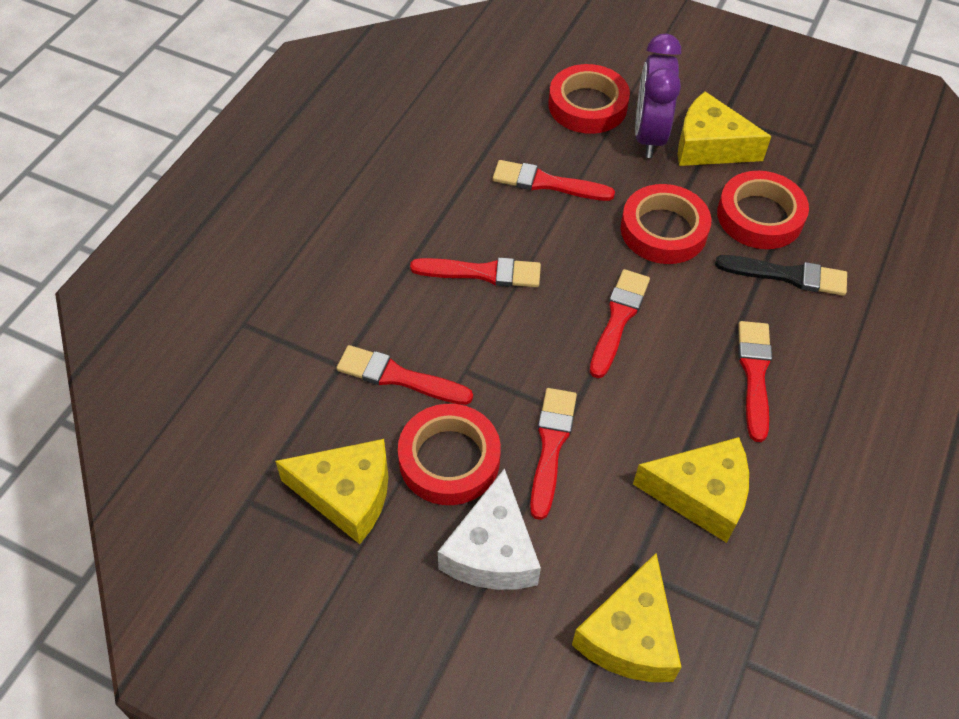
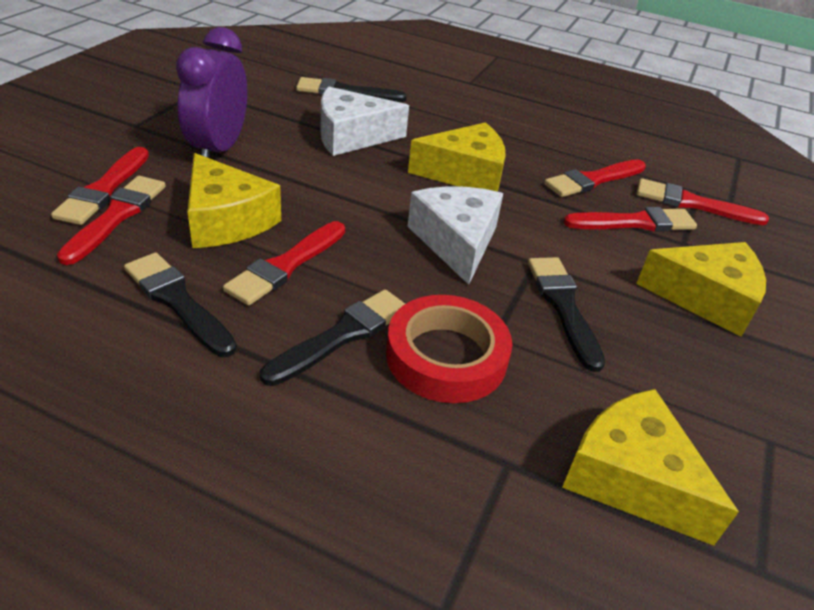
black brush: 1 -> 4
red tape: 4 -> 1
white cheese: 1 -> 2

